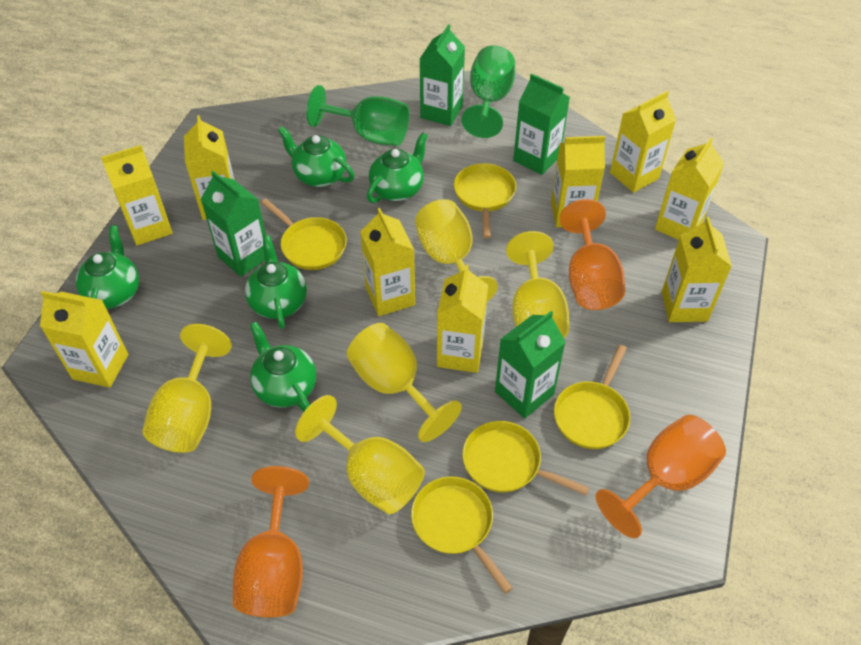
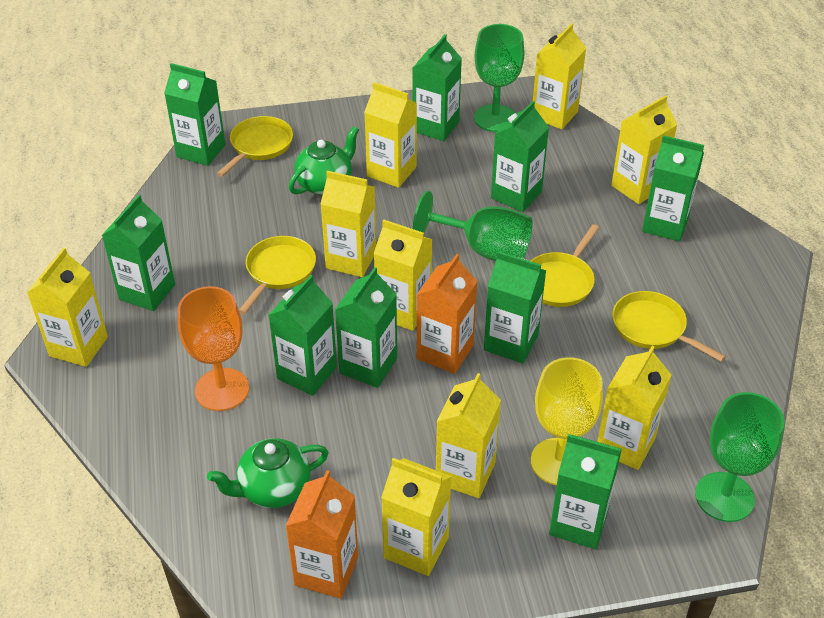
green carton: 4 -> 9
green goblet: 2 -> 3
green teapot: 5 -> 2
orange carton: 0 -> 2
orange goblet: 3 -> 1
yellow goblet: 5 -> 1
yellow pan: 5 -> 4

